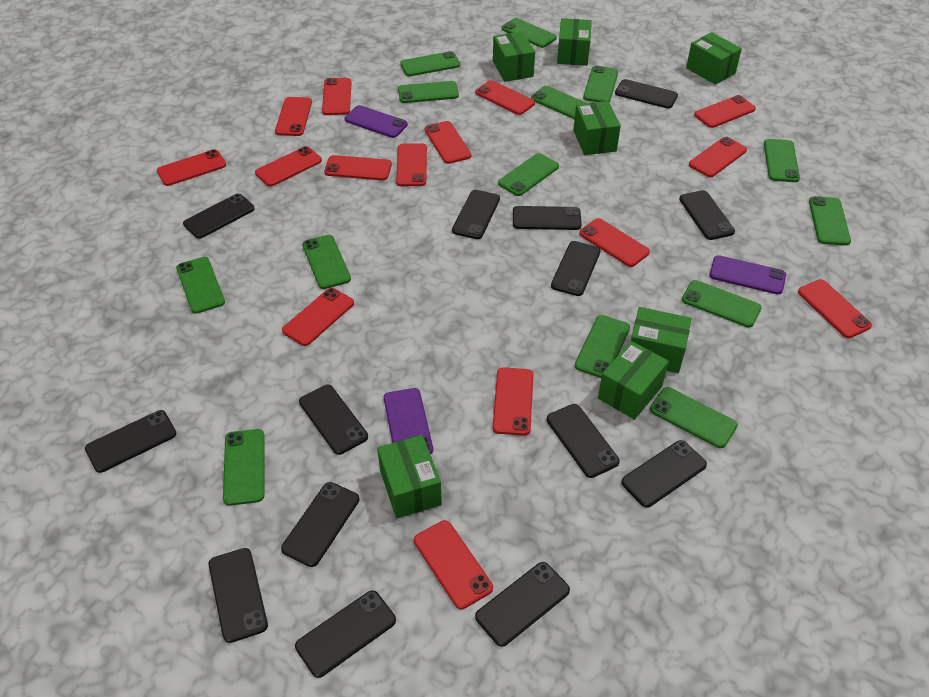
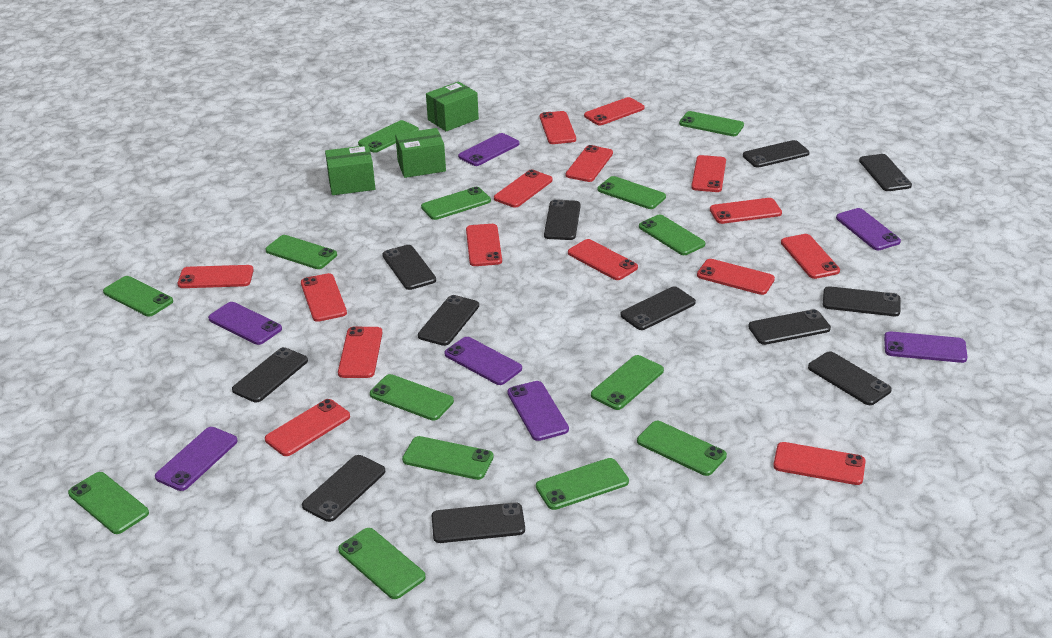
black phone: 14 -> 12
green box: 7 -> 3
purple phone: 3 -> 7

